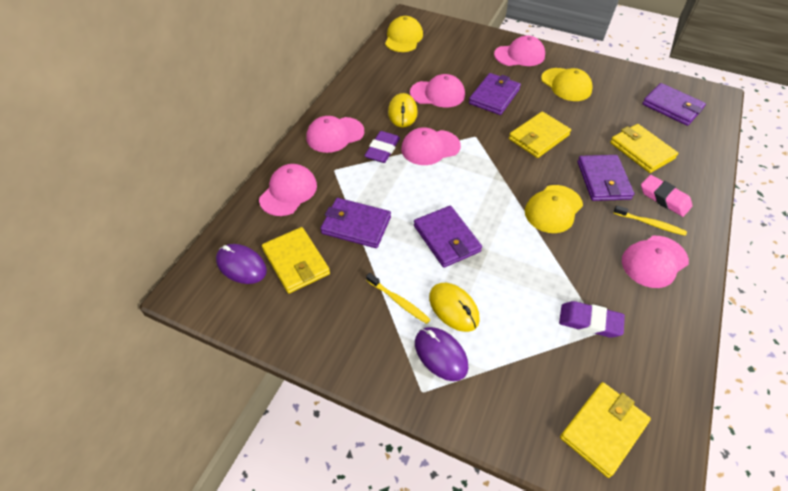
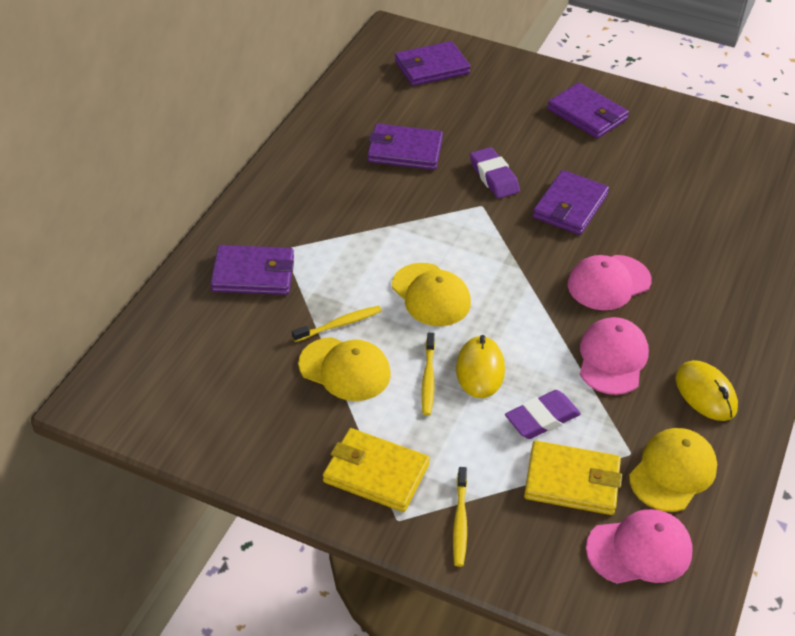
pink cap: 6 -> 3
pink eraser: 1 -> 0
purple mouse: 2 -> 0
yellow toothbrush: 2 -> 3
yellow wallet: 4 -> 2

